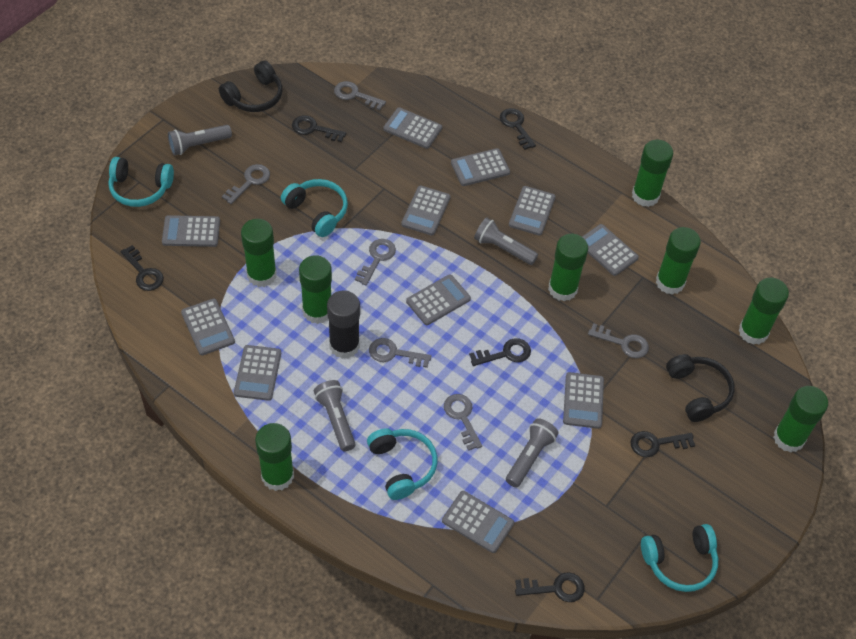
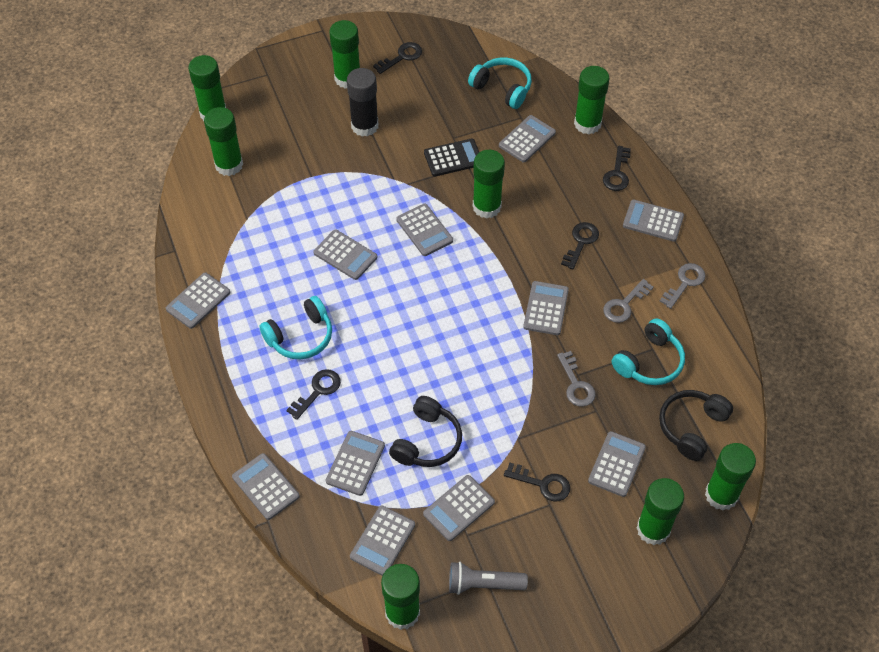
black calculator: 0 -> 1
black key: 6 -> 5
grey flashlight: 4 -> 1
grey key: 6 -> 3
turquoise headphones: 4 -> 3

